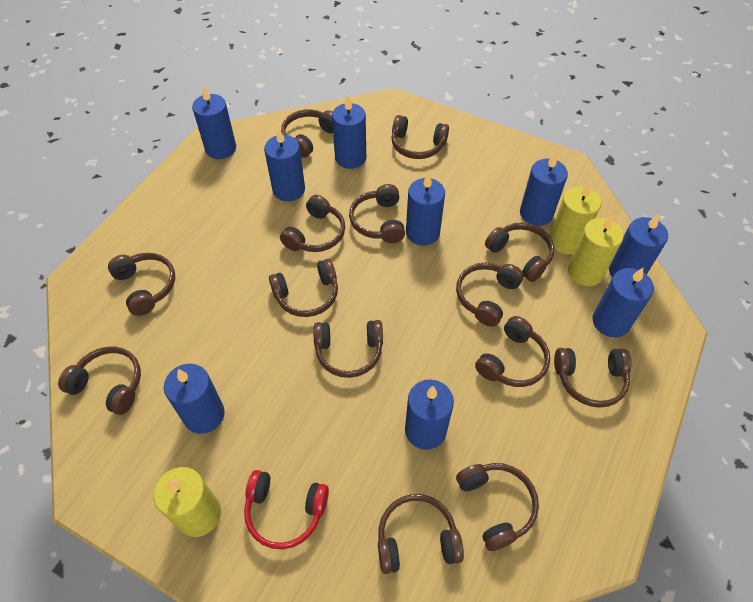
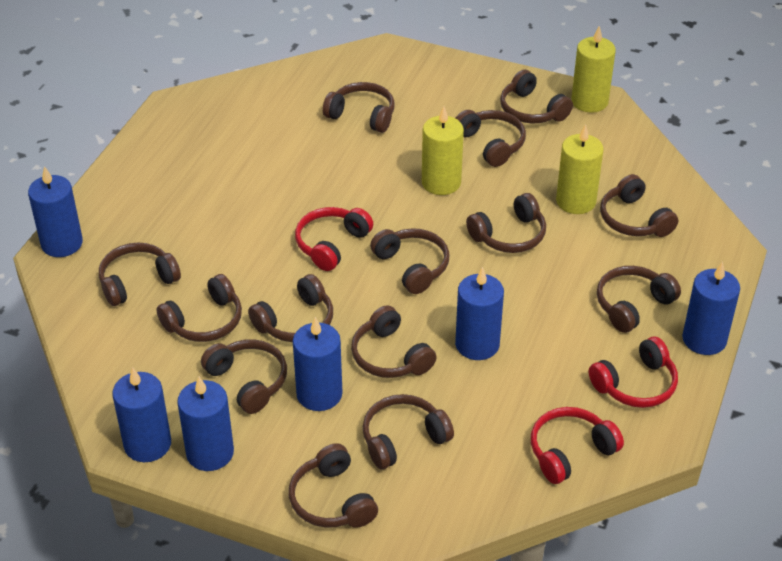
blue candle: 9 -> 6
red headphones: 1 -> 3

